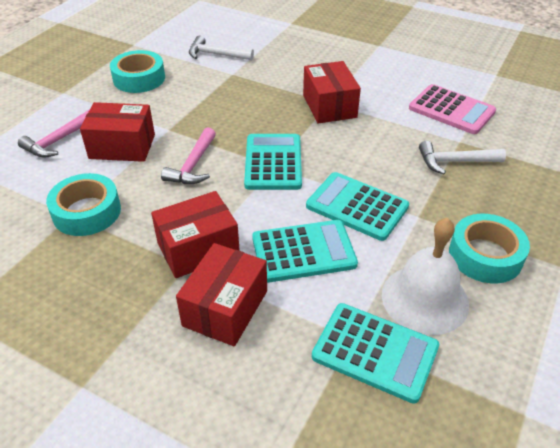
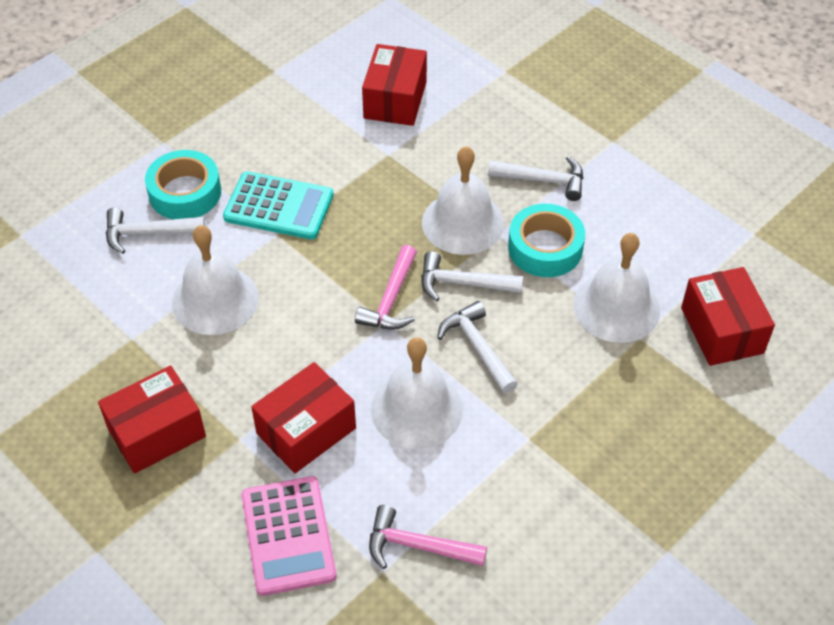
turquoise calculator: 4 -> 1
turquoise tape: 3 -> 2
white bell: 1 -> 4
white hammer: 2 -> 4

